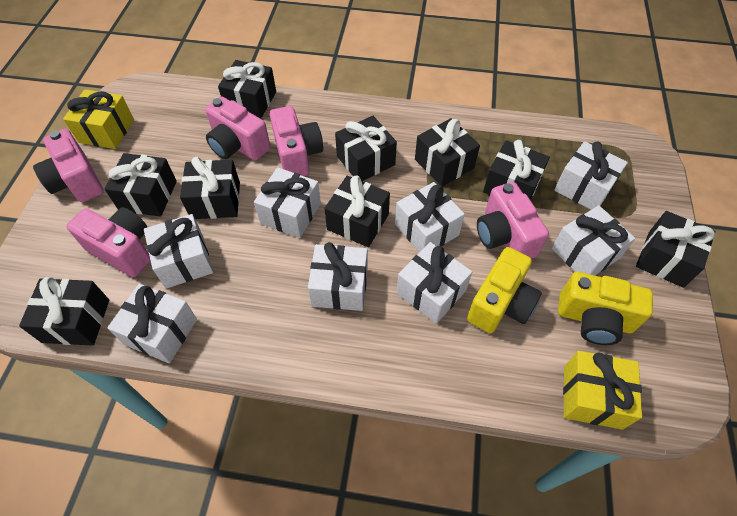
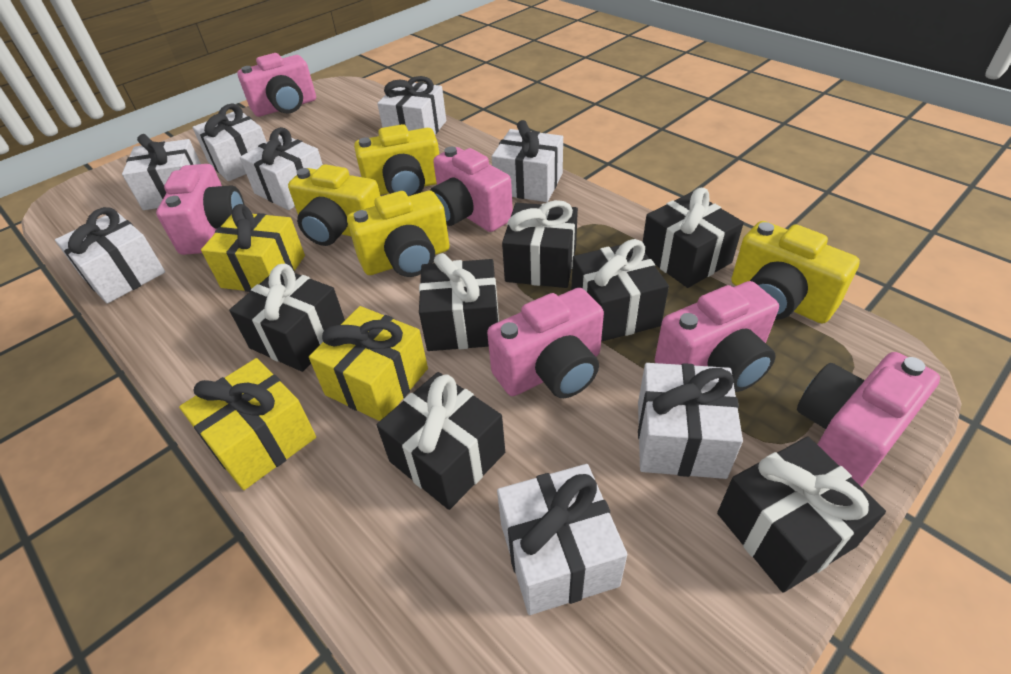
black gift: 9 -> 7
pink camera: 5 -> 6
yellow camera: 2 -> 4
yellow gift: 2 -> 3

